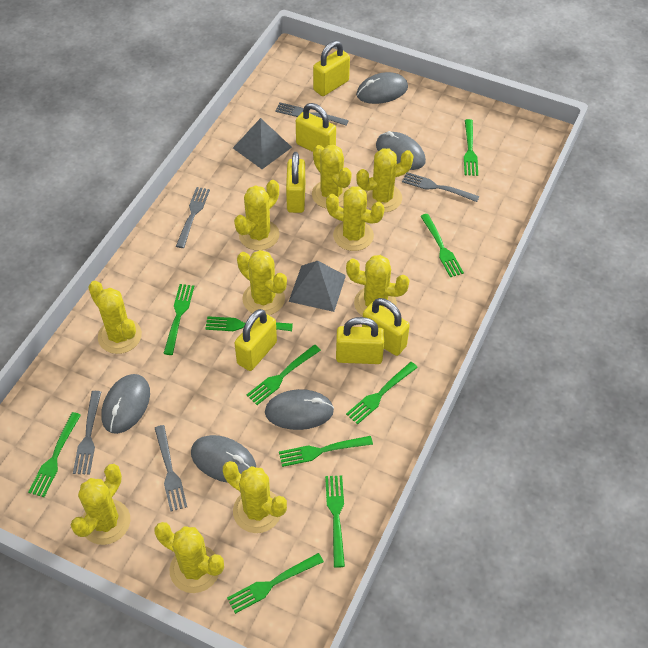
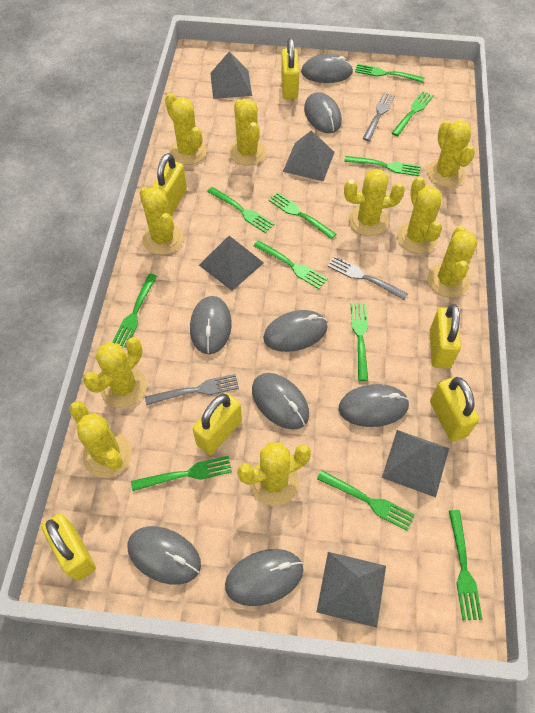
green fork: 10 -> 11
grey fork: 5 -> 3
grey mouse: 5 -> 8
grey pyramid: 2 -> 5

